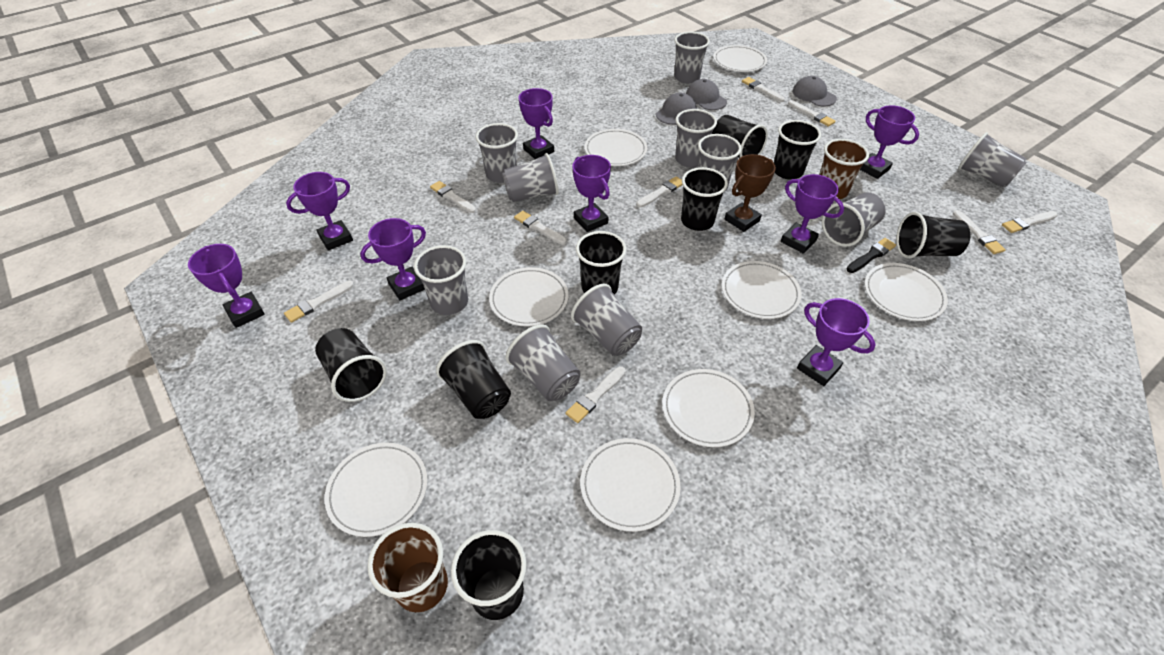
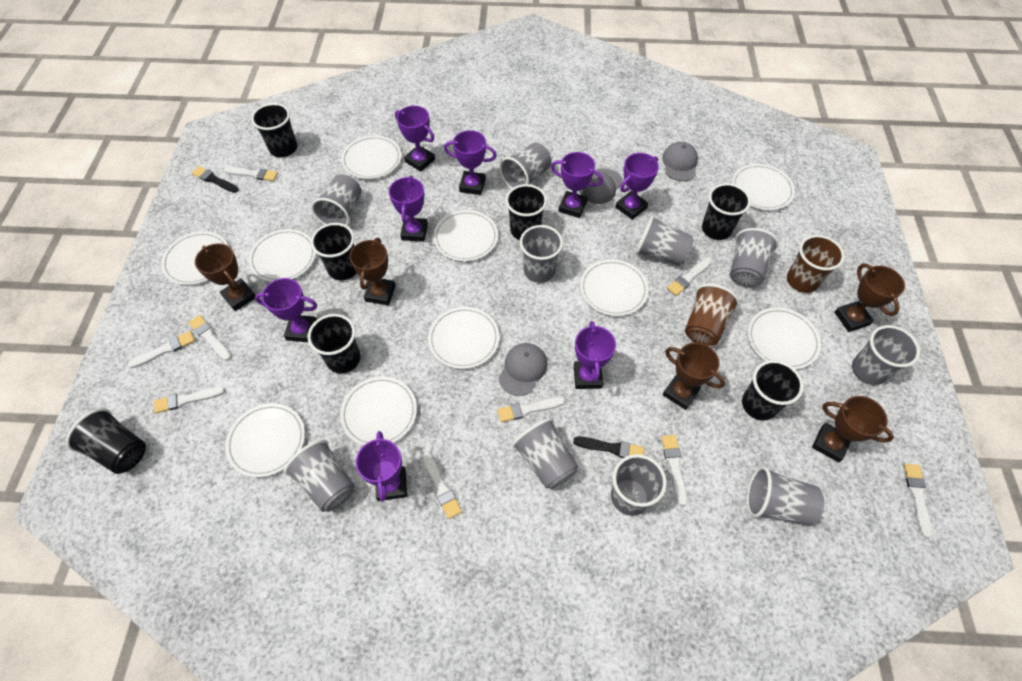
black brush: 1 -> 2
black cup: 8 -> 7
brown trophy: 1 -> 5
white plate: 8 -> 10

